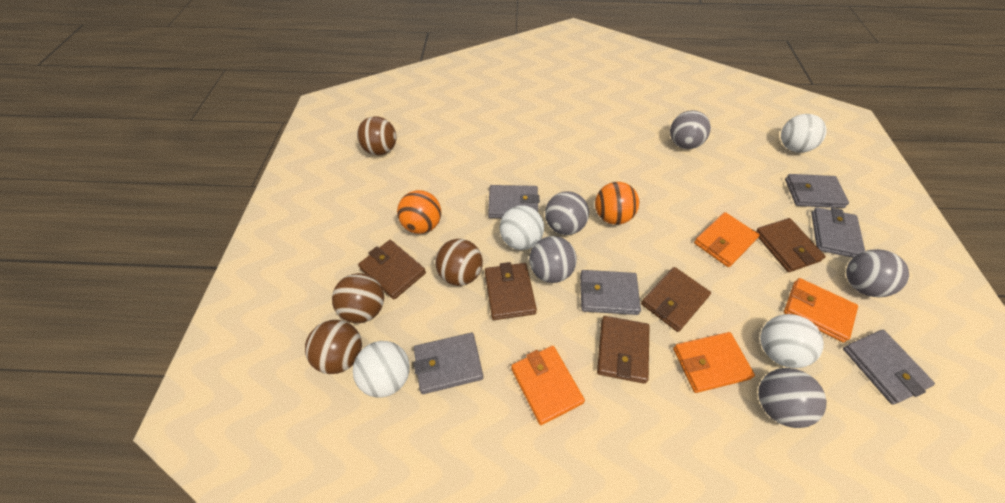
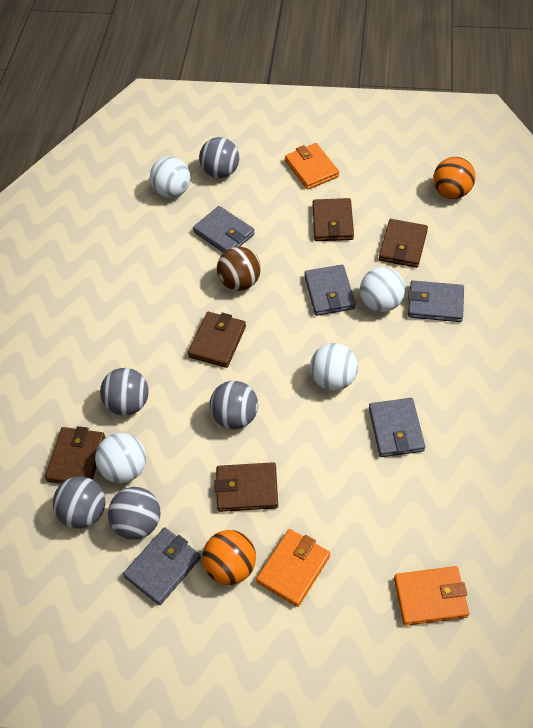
brown ball: 4 -> 1
grey wallet: 6 -> 5
orange wallet: 4 -> 3

